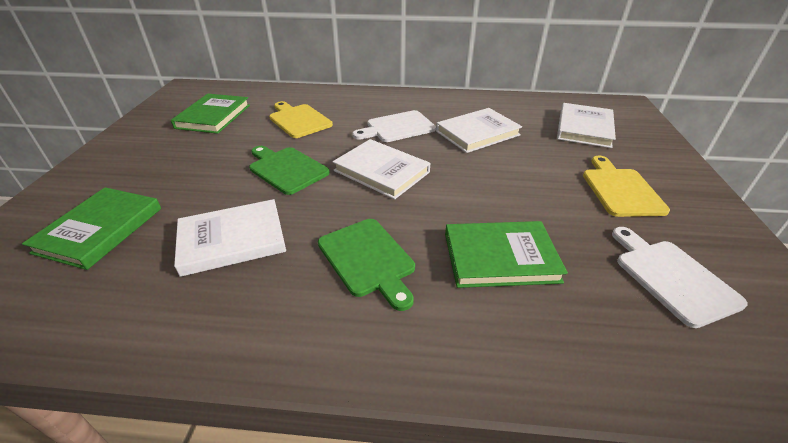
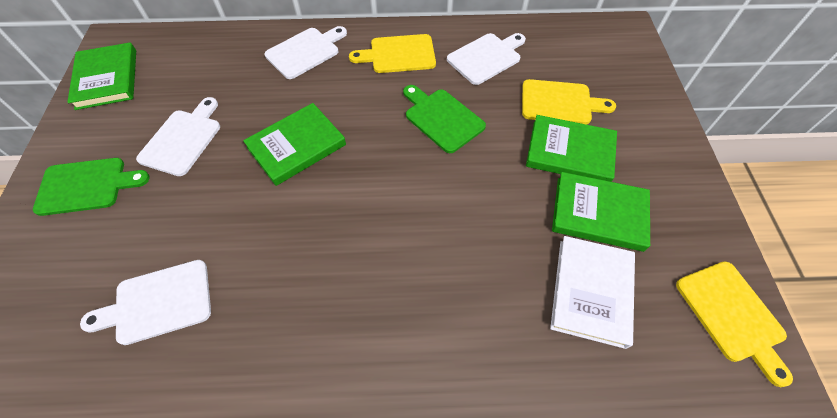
green book: 3 -> 4
white book: 4 -> 1
white cutting board: 2 -> 4
yellow cutting board: 2 -> 3

